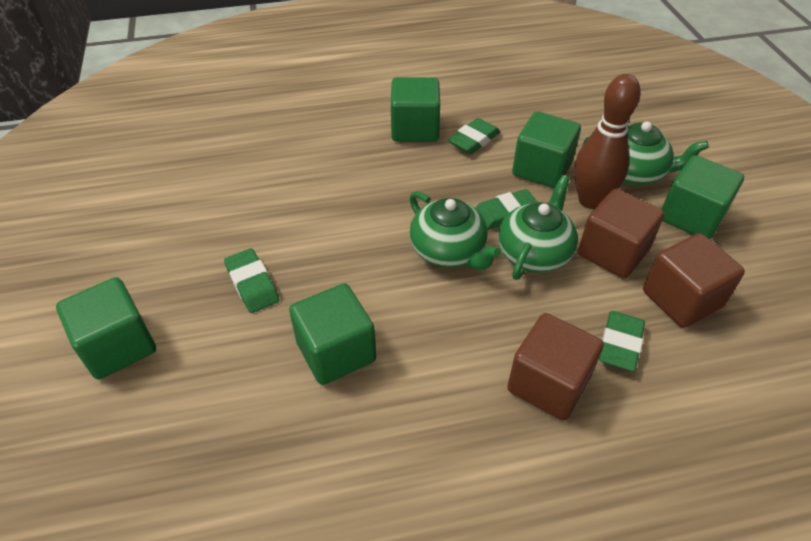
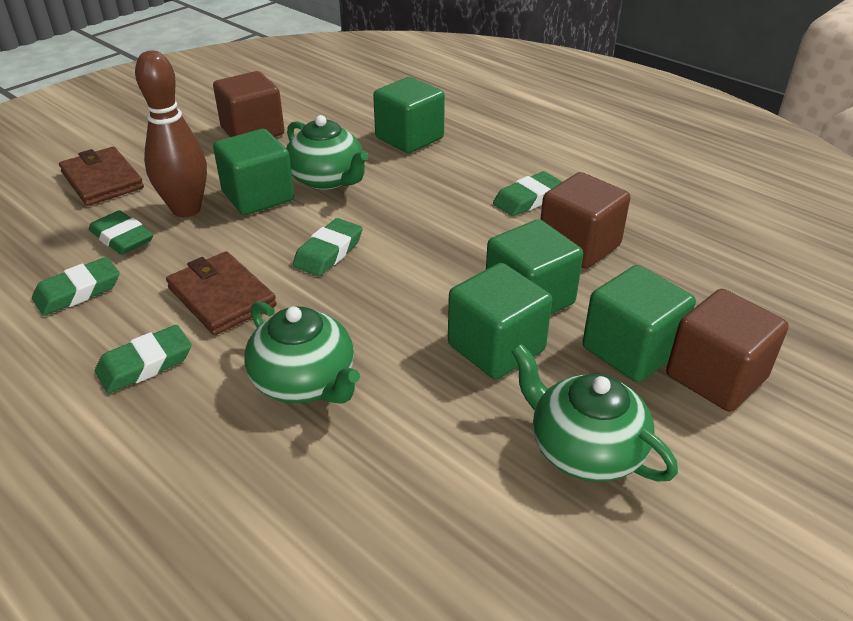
brown wallet: 0 -> 2
green eraser: 4 -> 5

